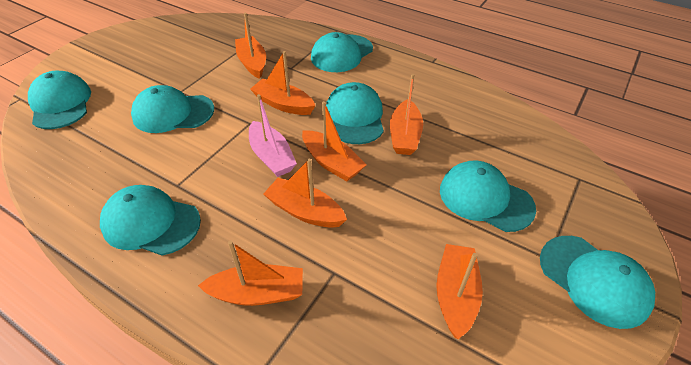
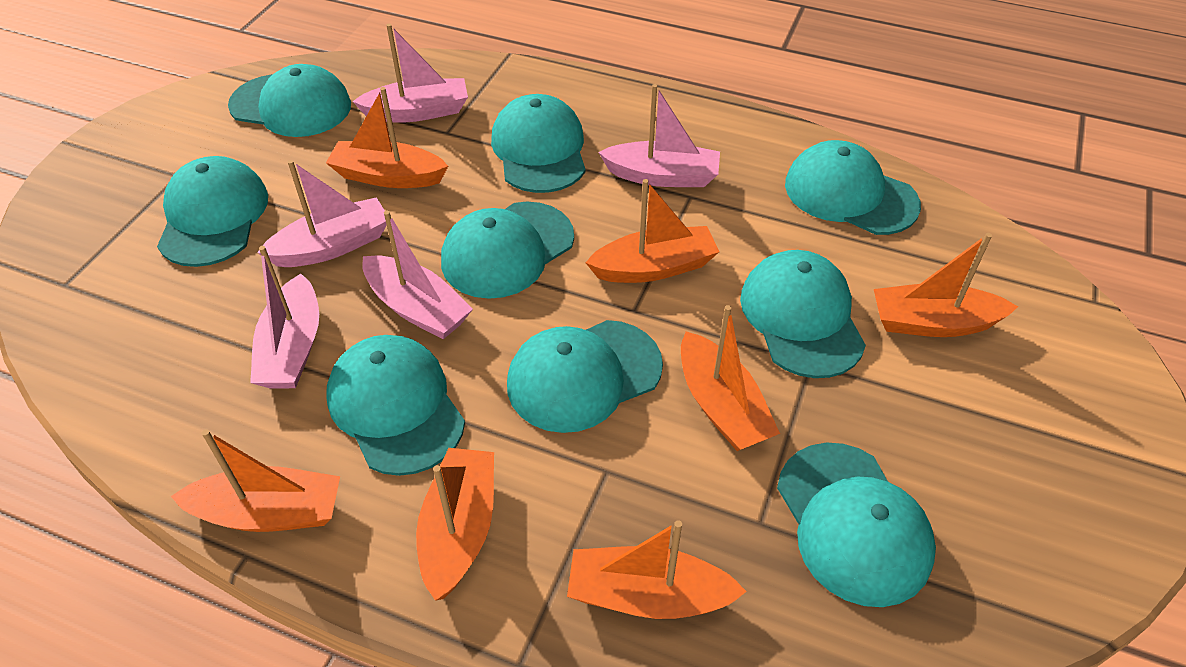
pink boat: 1 -> 5
turquoise cap: 7 -> 9

